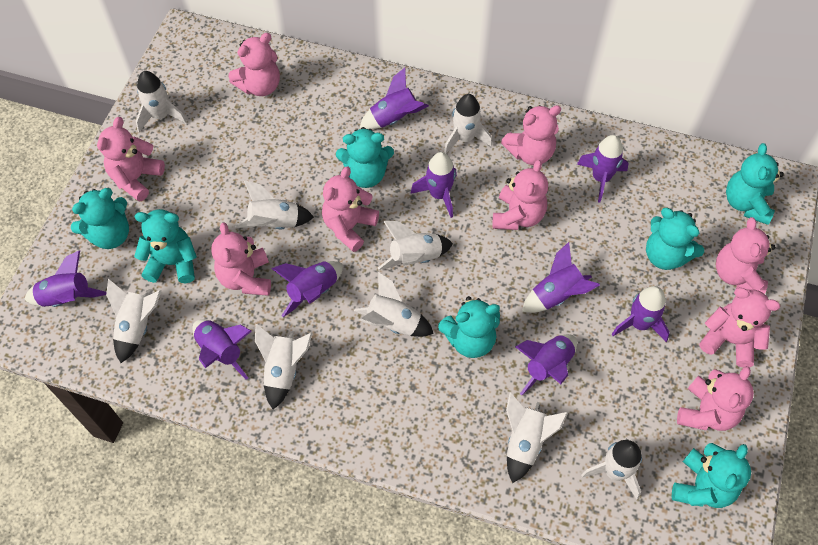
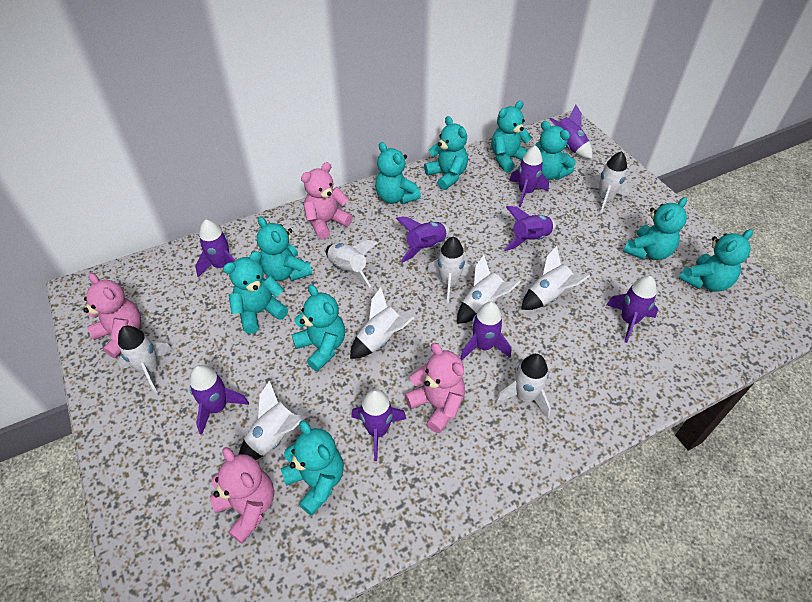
pink teddy bear: 9 -> 4
turquoise teddy bear: 7 -> 10

